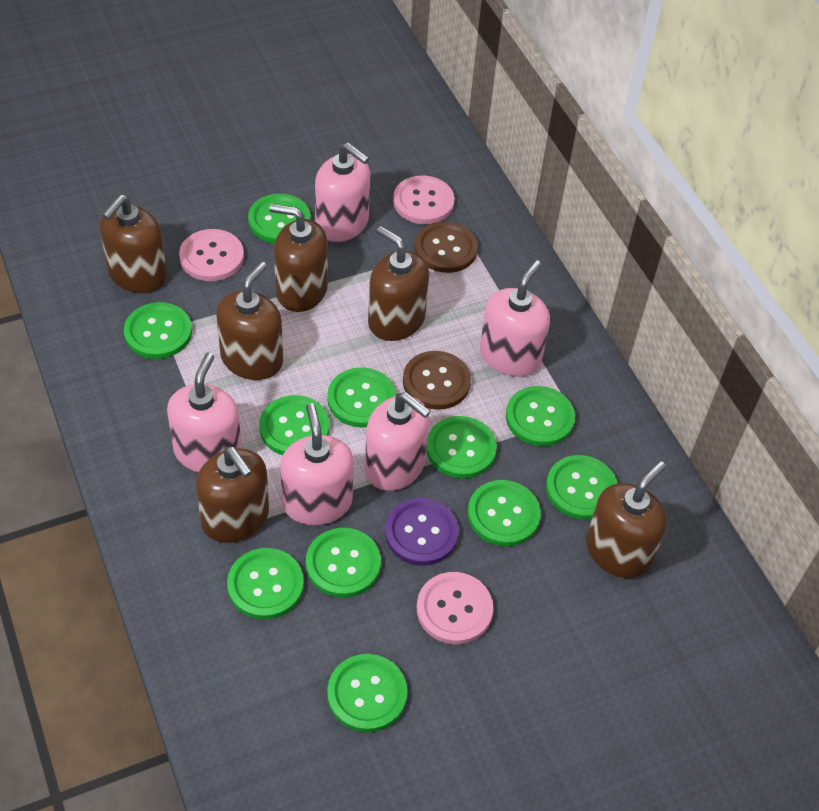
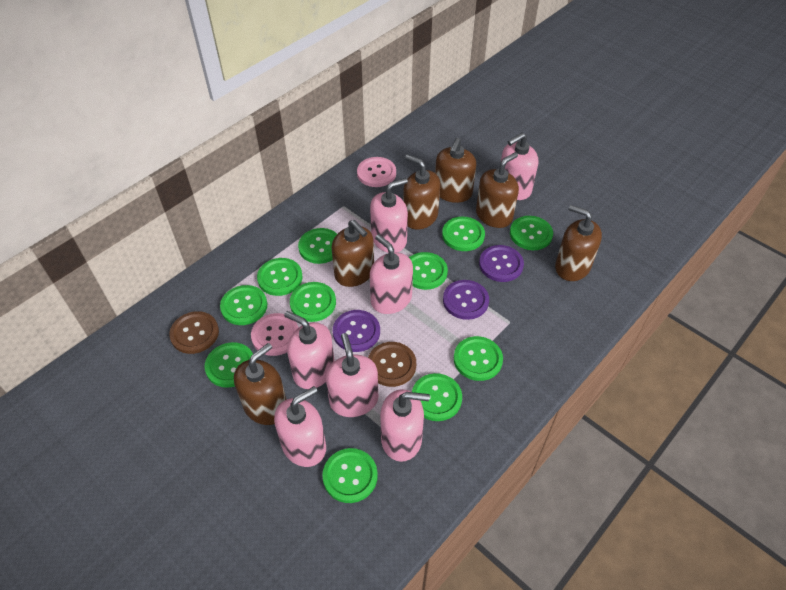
pink button: 3 -> 2
pink soap dispenser: 5 -> 7
purple button: 1 -> 3

